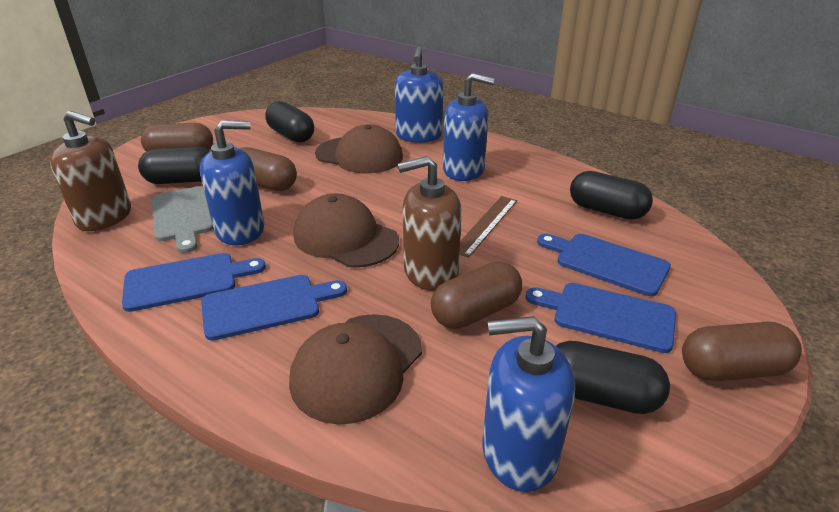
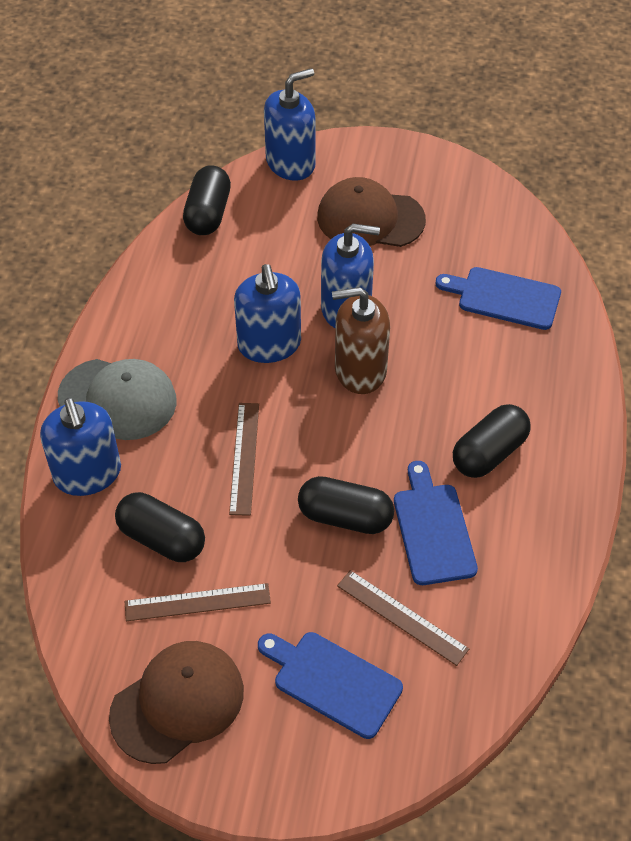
blue cutting board: 4 -> 3
brown cap: 3 -> 2
brown capsule: 4 -> 0
brown ruler: 1 -> 3
brown soap dispenser: 2 -> 1
grey cap: 0 -> 1
grey cutting board: 1 -> 0

